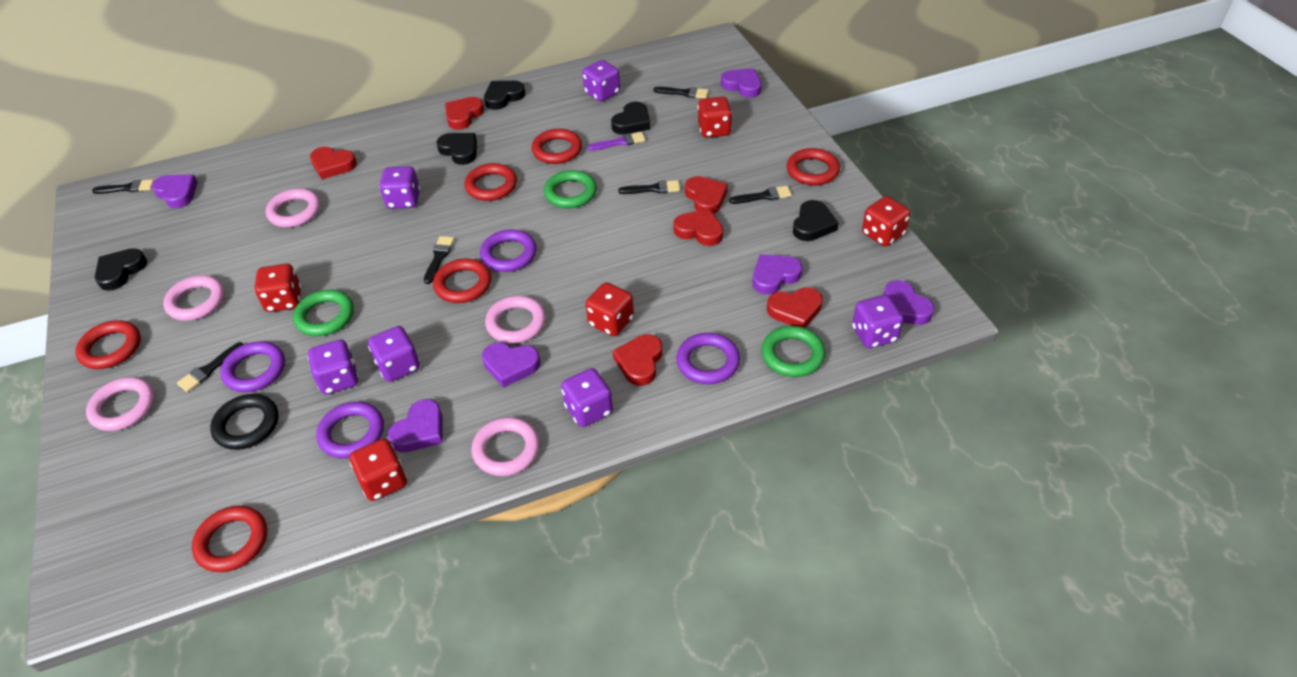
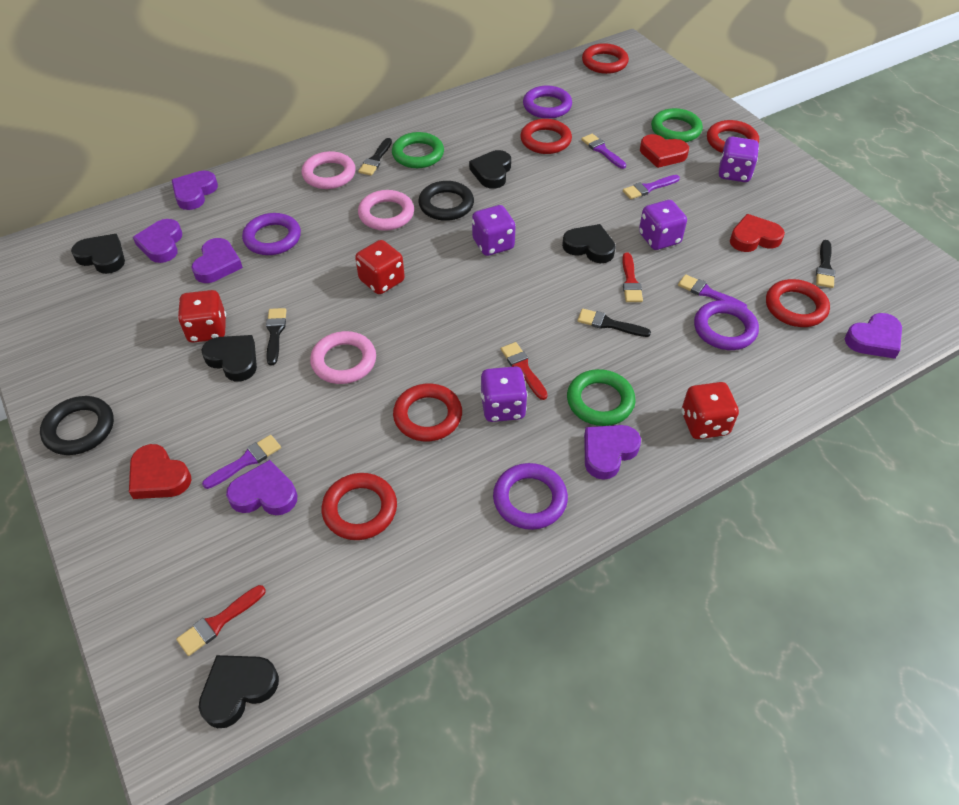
black brush: 6 -> 4
black ring: 1 -> 2
pink ring: 5 -> 3
purple brush: 1 -> 4
purple dice: 6 -> 4
red brush: 0 -> 3
red dice: 5 -> 3
red heart: 6 -> 3

